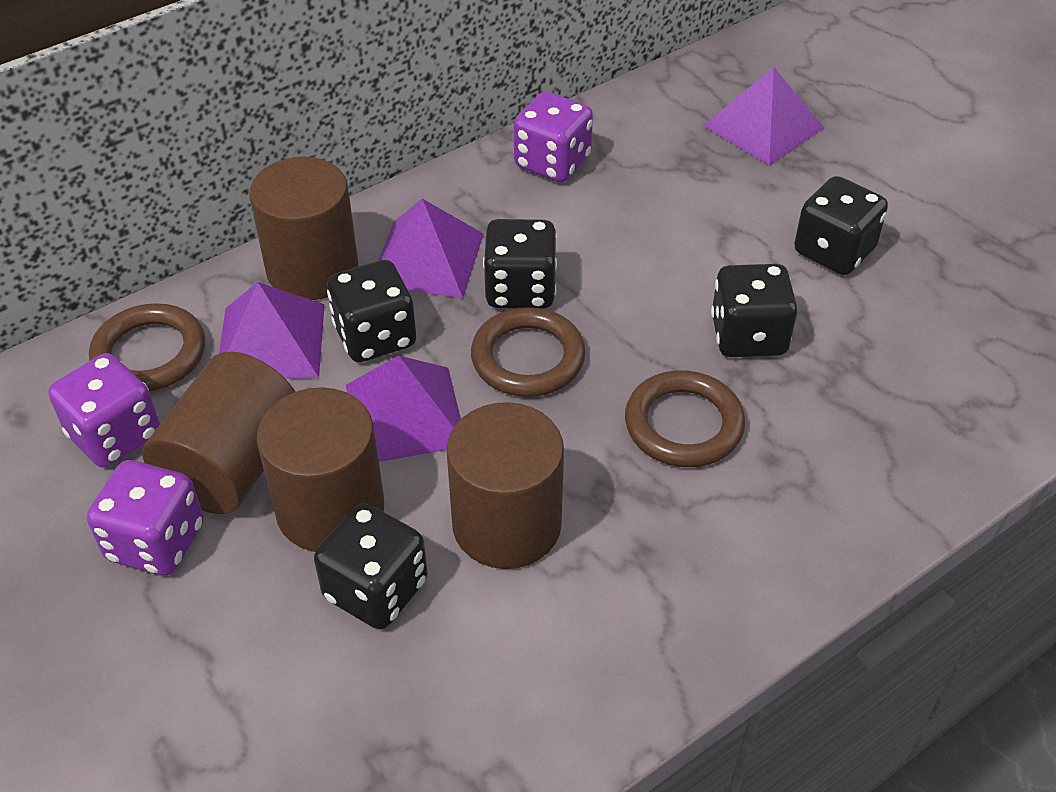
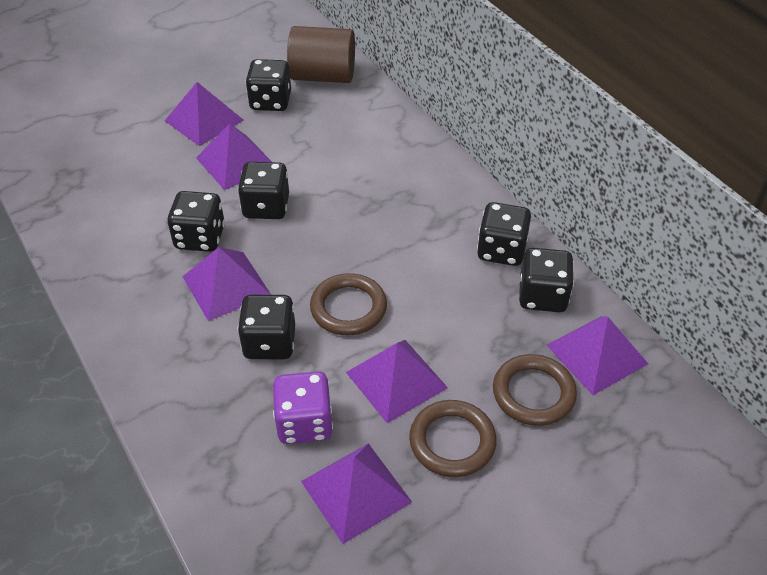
black dice: 5 -> 6
brown cylinder: 4 -> 1
purple dice: 3 -> 1
purple pyramid: 4 -> 6

